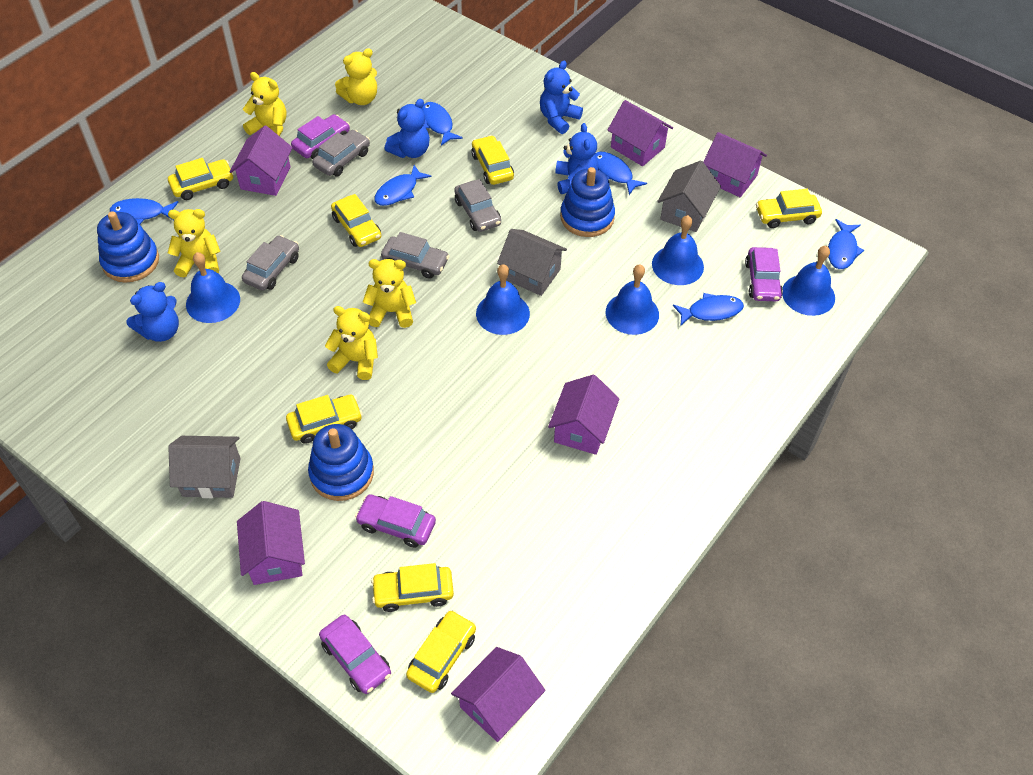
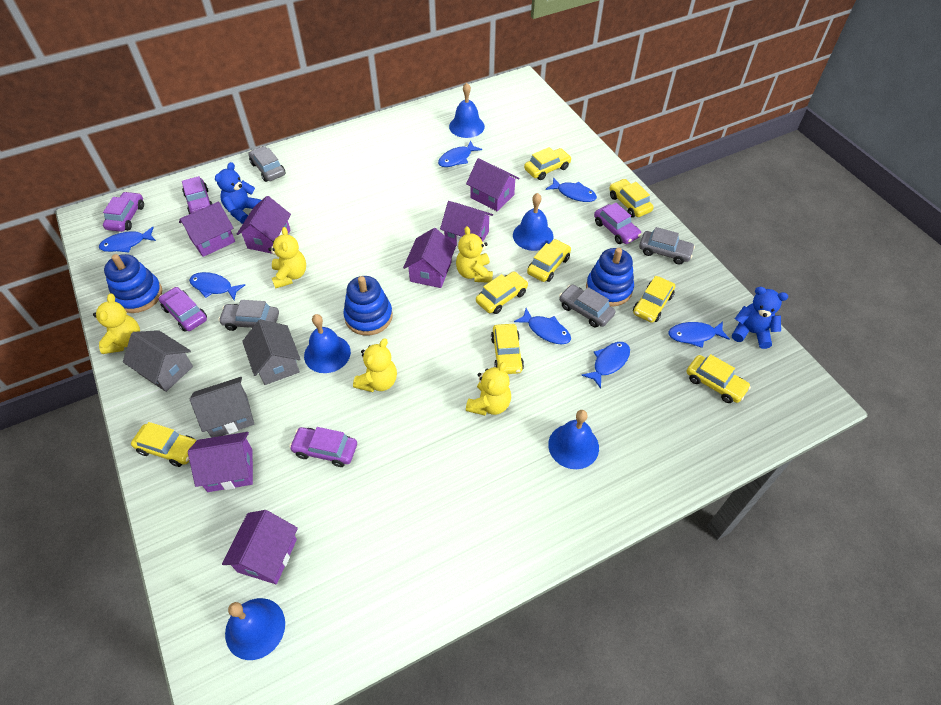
blue fish: 6 -> 7
blue teddy bear: 4 -> 2
purple car: 4 -> 5
purple house: 6 -> 7
yellow car: 7 -> 8

